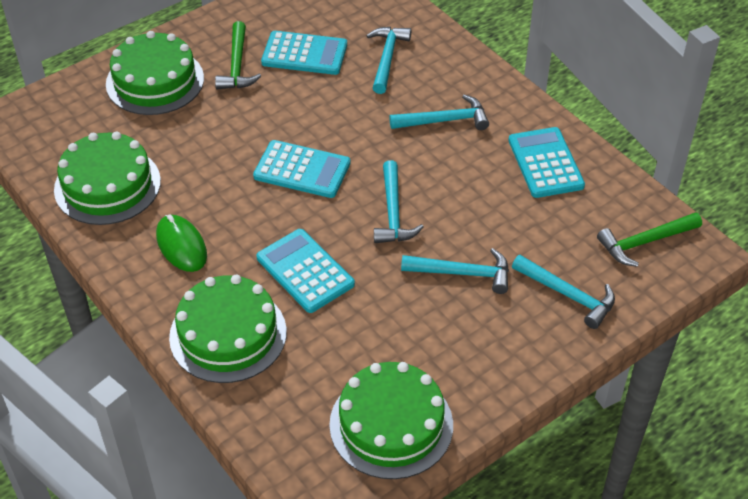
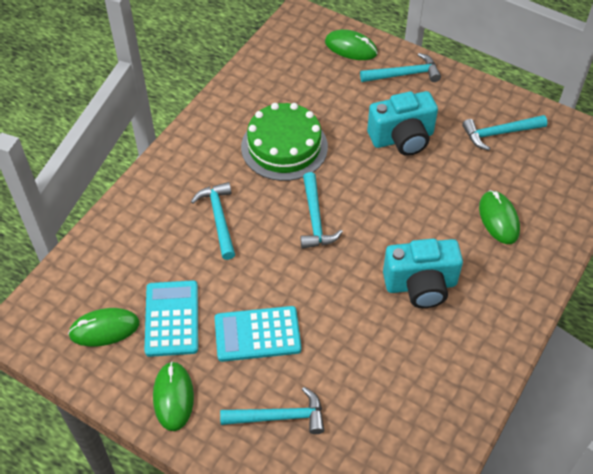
green cake: 4 -> 1
green hammer: 2 -> 0
green mouse: 1 -> 4
turquoise calculator: 4 -> 2
turquoise camera: 0 -> 2

